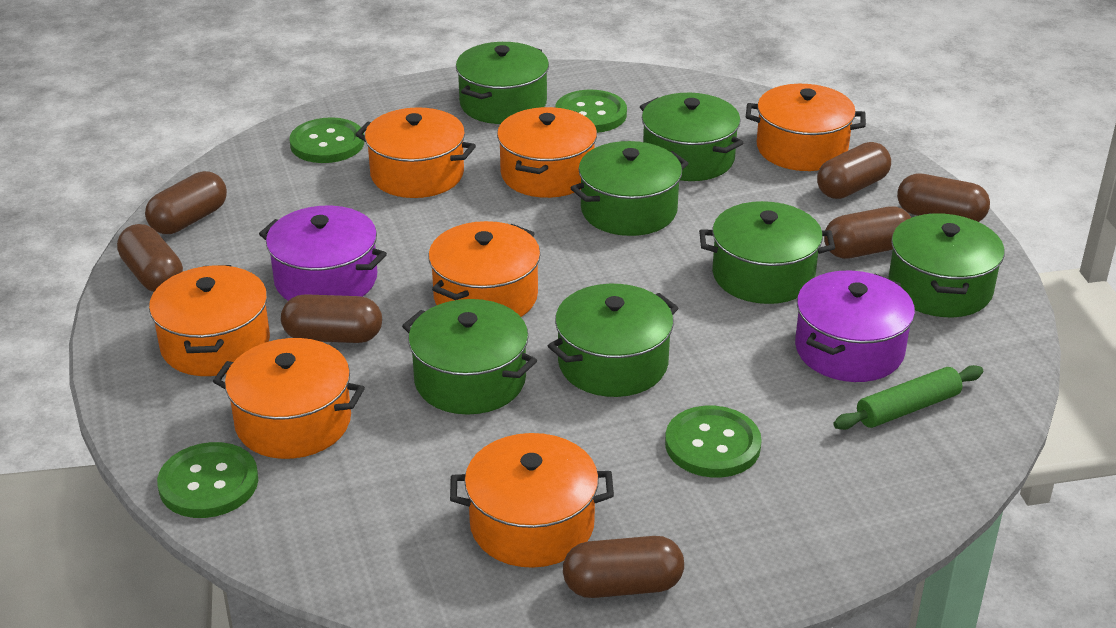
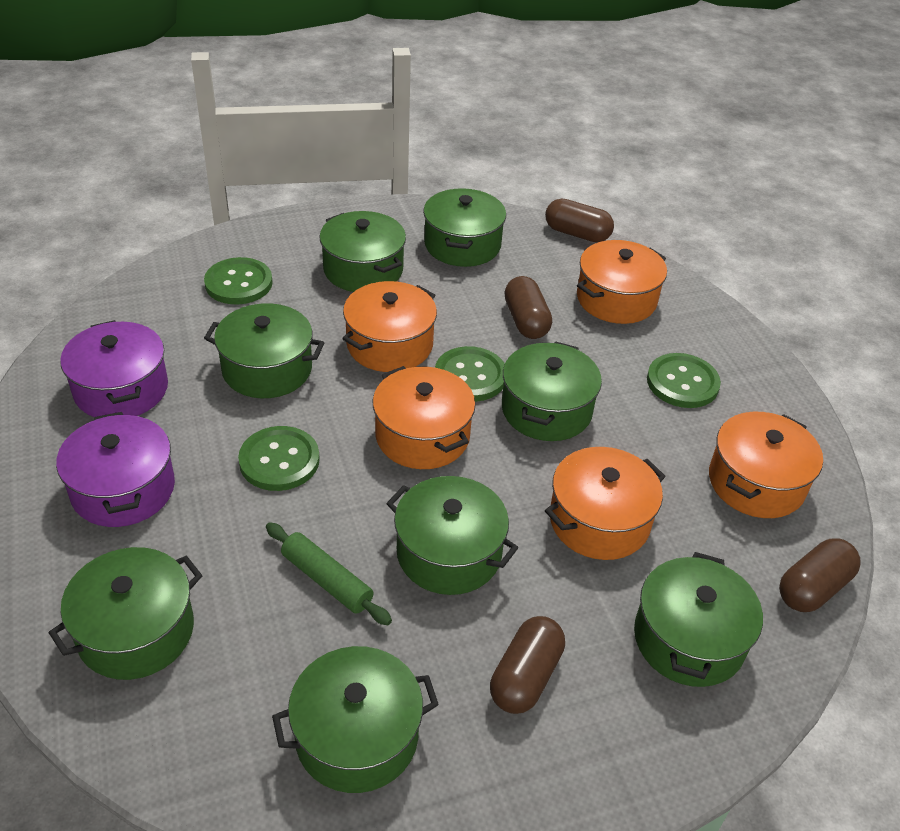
brown capsule: 7 -> 4
green pot: 7 -> 8
orange pot: 7 -> 5

